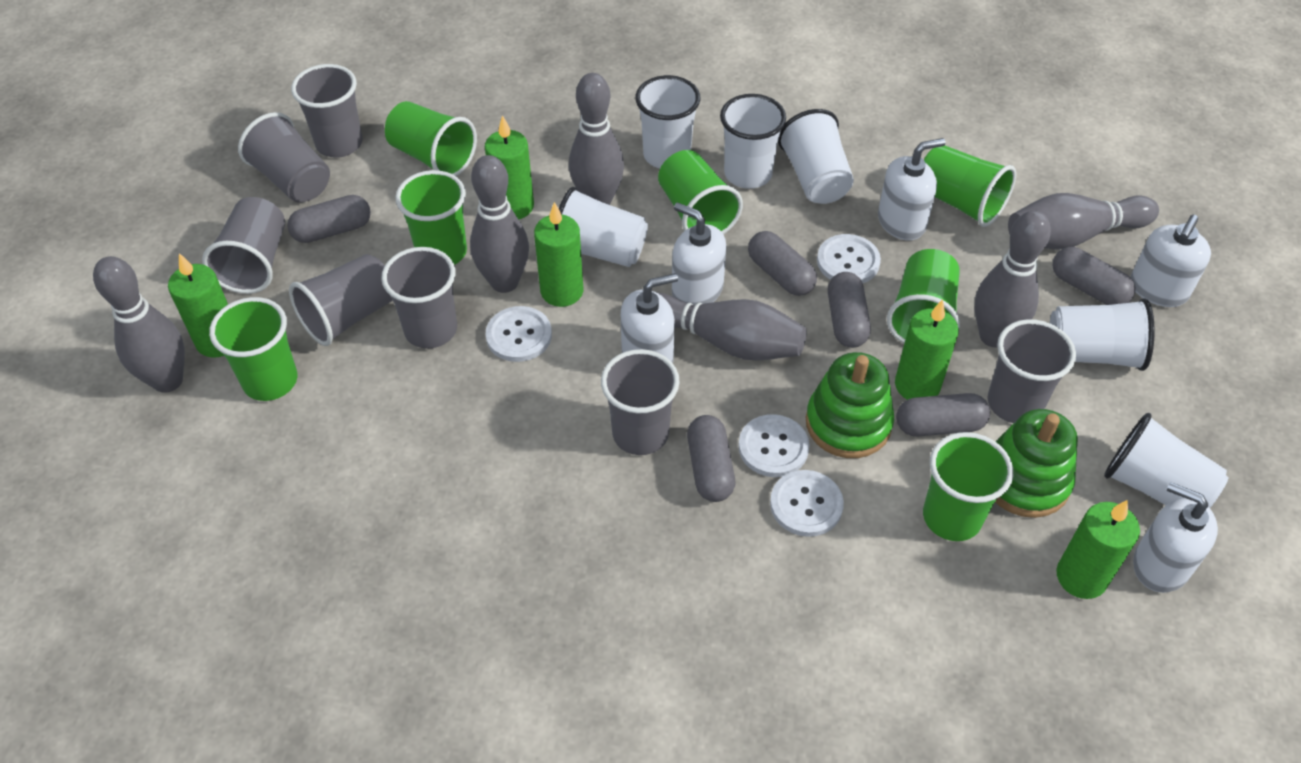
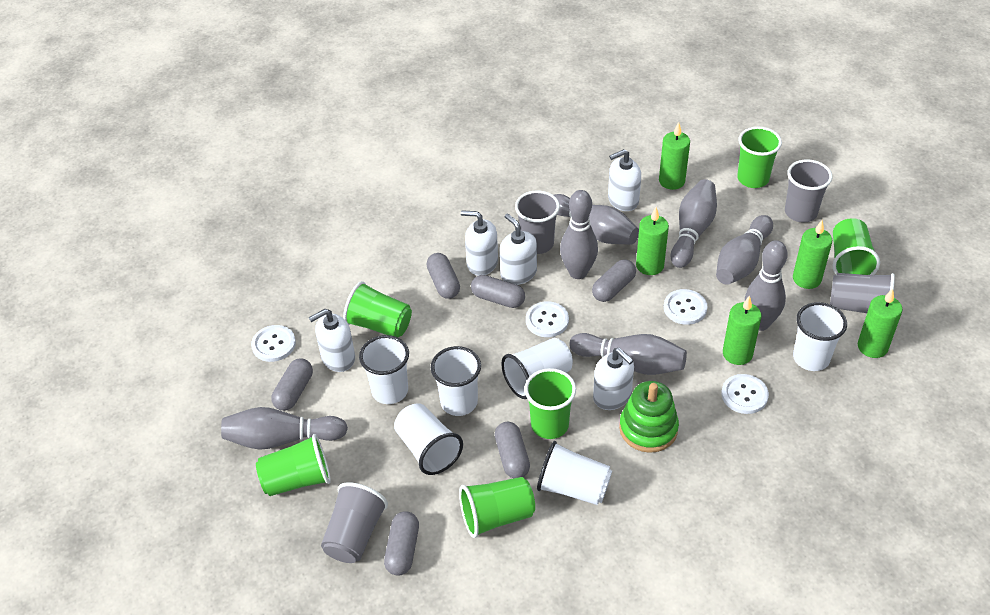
green cup: 7 -> 6
green stacking toy: 2 -> 1
grey bowling pin: 6 -> 7
grey cup: 7 -> 4

